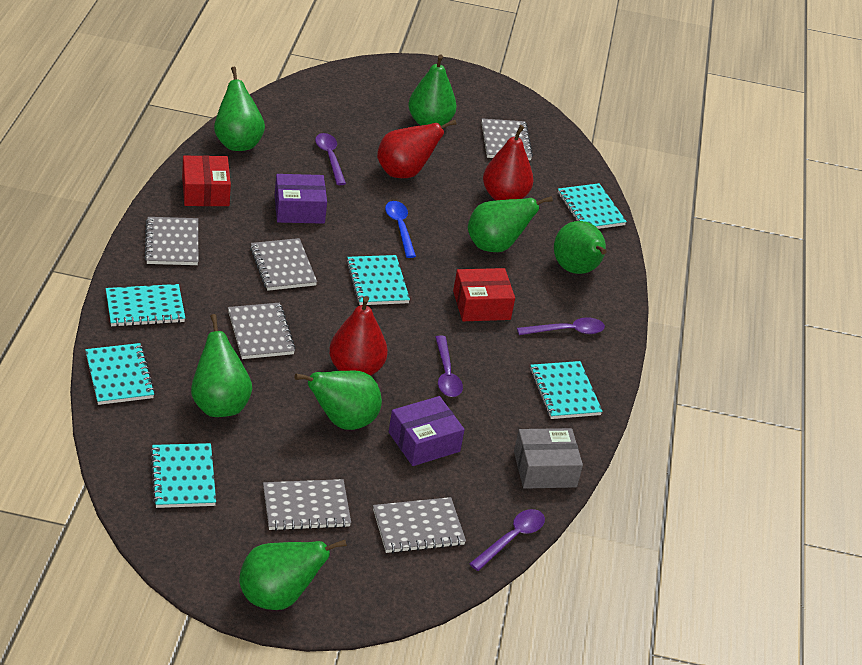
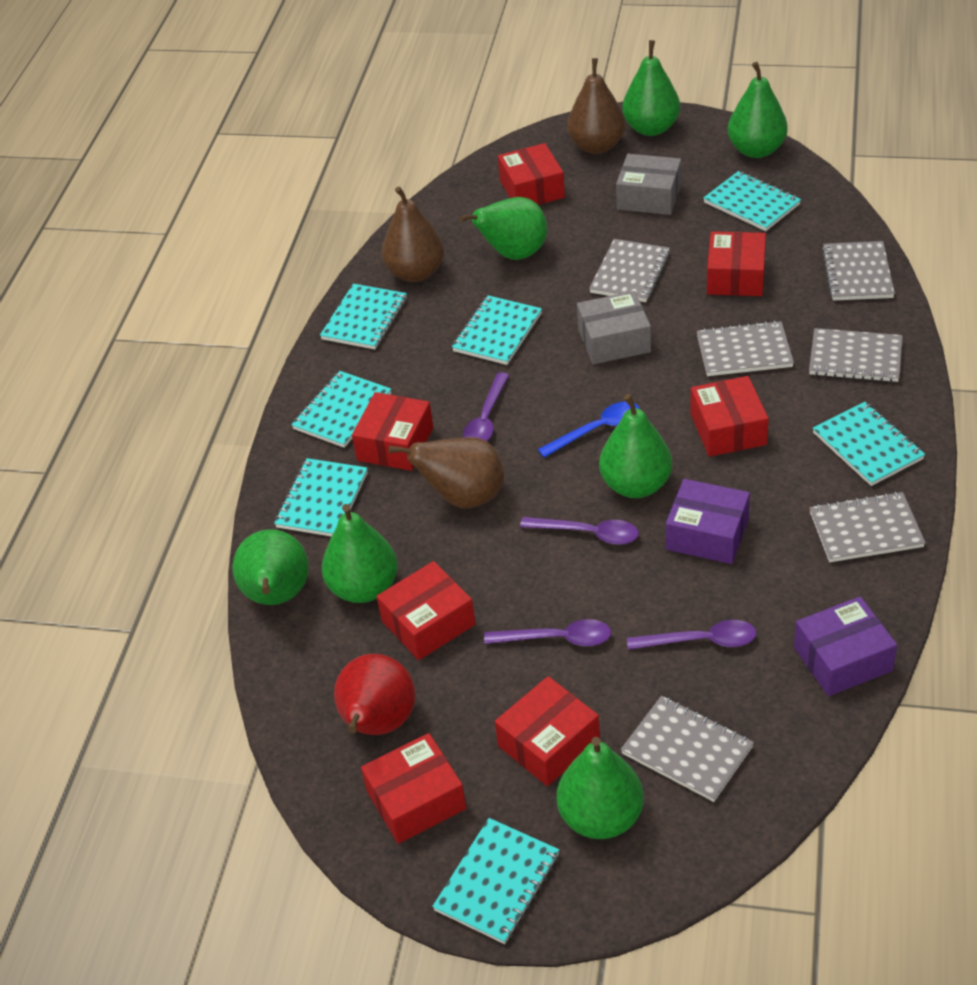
brown pear: 0 -> 3
grey box: 1 -> 2
red box: 2 -> 7
red pear: 3 -> 1
turquoise notebook: 6 -> 7

